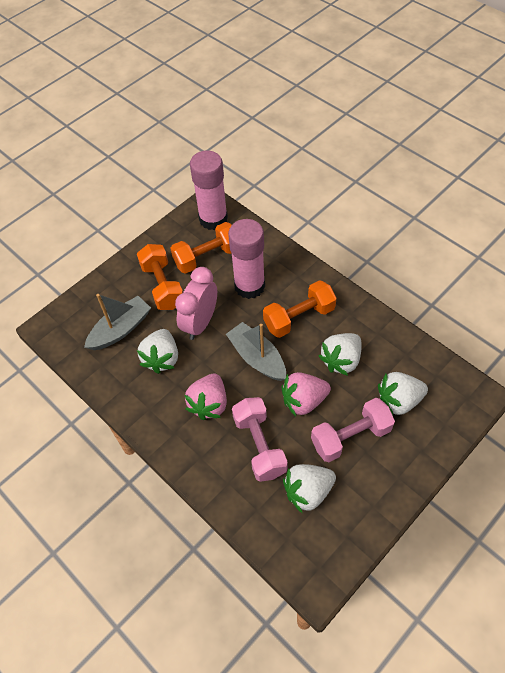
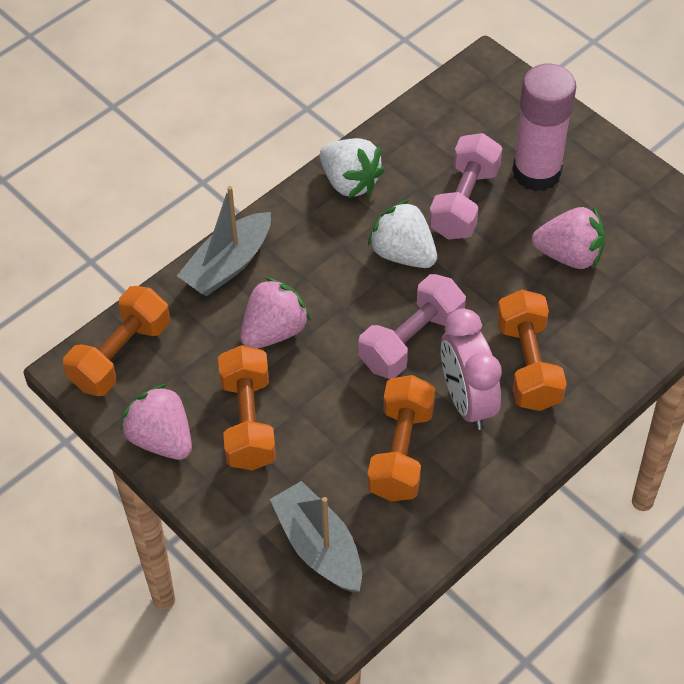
orange dumbbell: 3 -> 4
pink glue stick: 2 -> 1
pink strawberry: 2 -> 3
white strawberry: 4 -> 2

